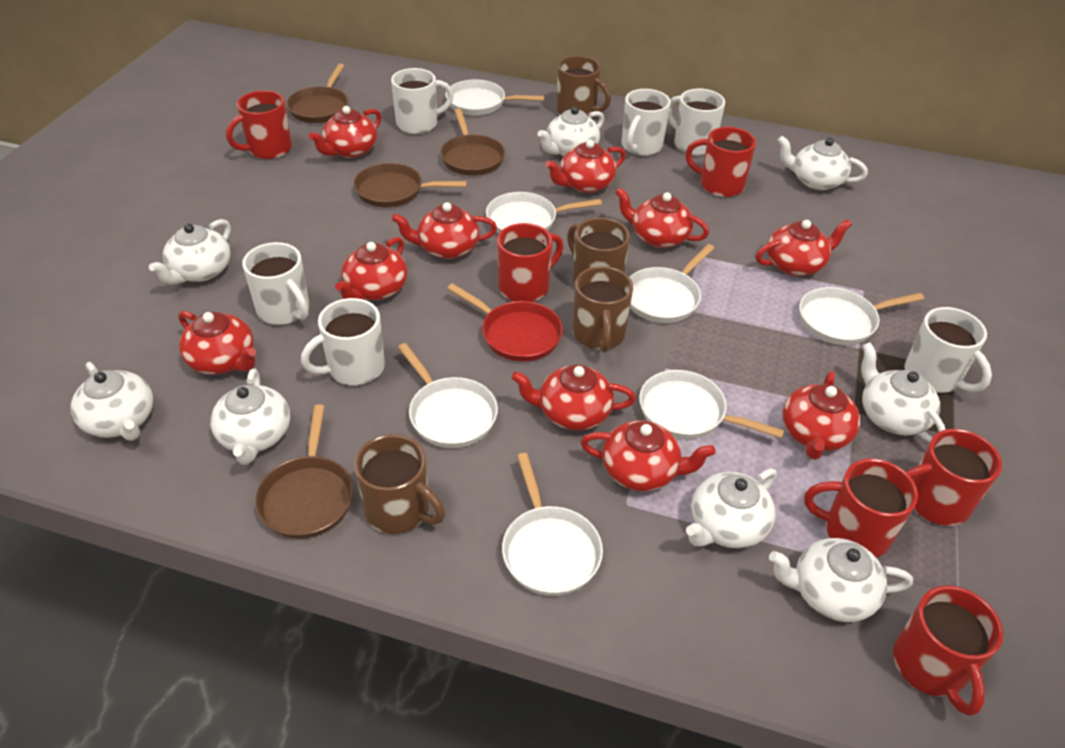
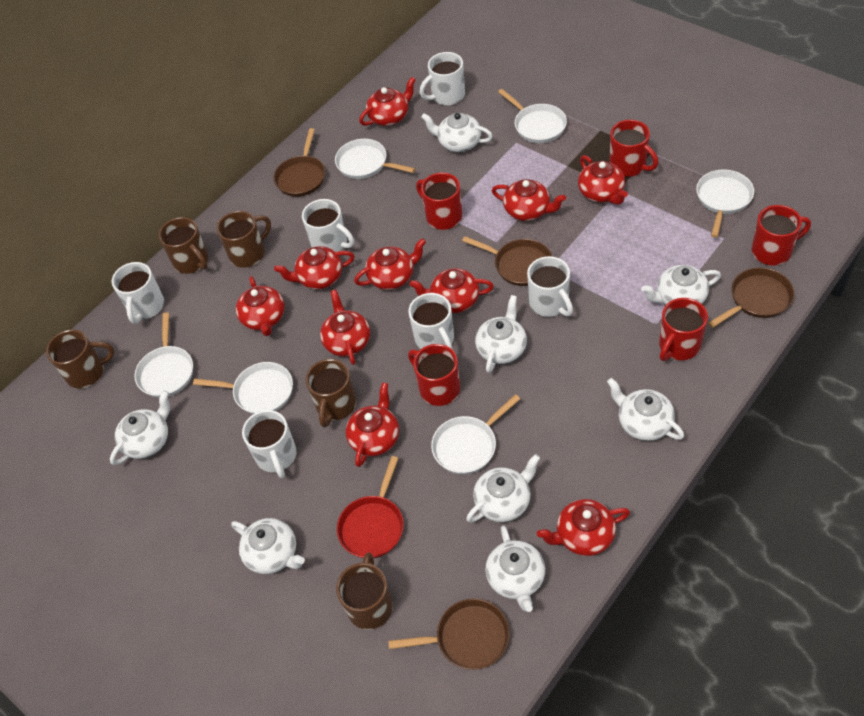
brown mug: 4 -> 5
red mug: 6 -> 5
white pan: 7 -> 6

